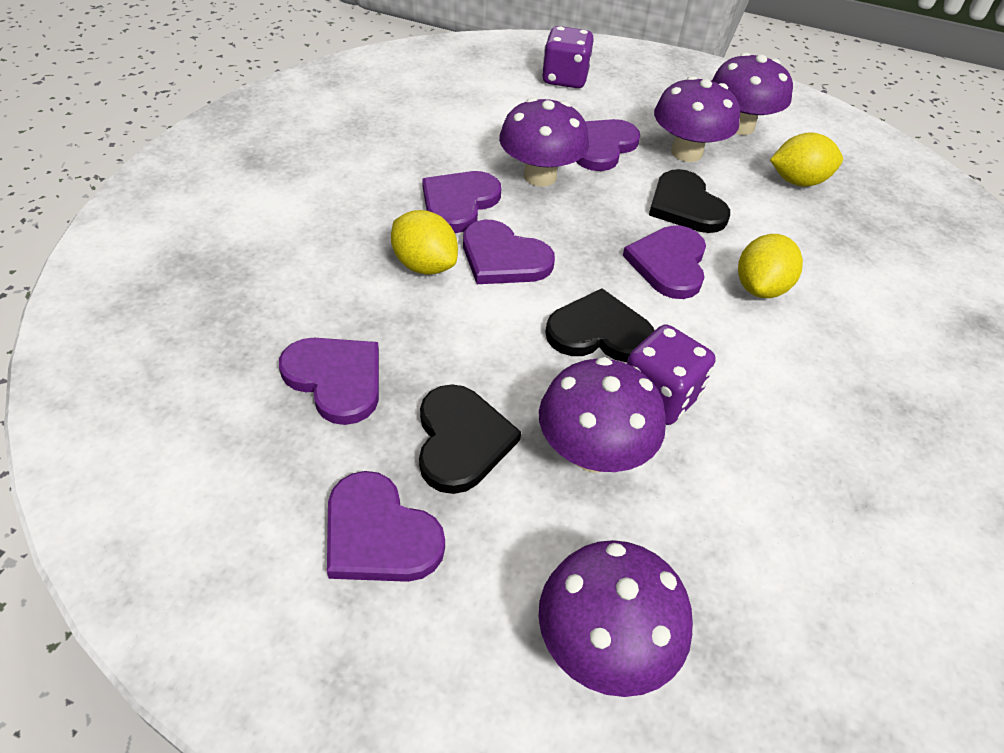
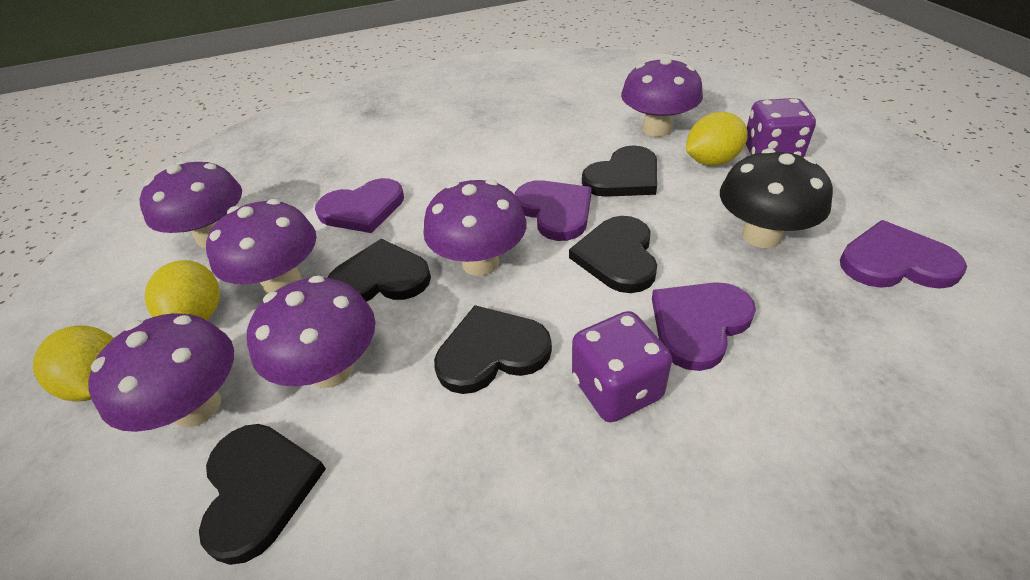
black heart: 3 -> 5
black mushroom: 0 -> 1
purple heart: 6 -> 4
purple mushroom: 5 -> 6

